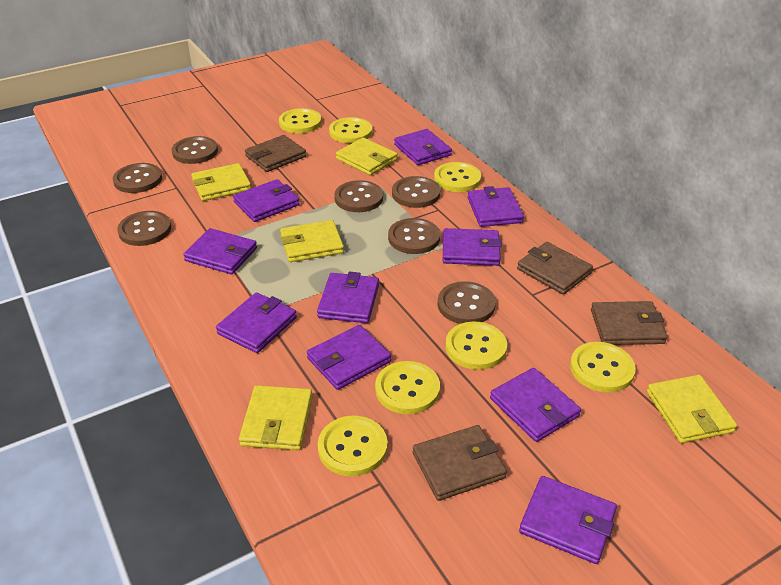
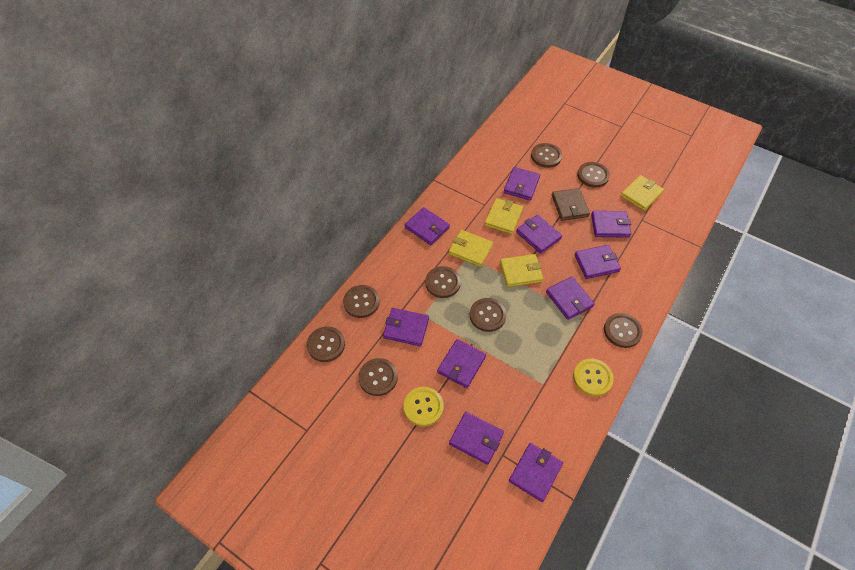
brown button: 7 -> 8
brown wallet: 4 -> 1
yellow button: 7 -> 2
yellow wallet: 5 -> 4

